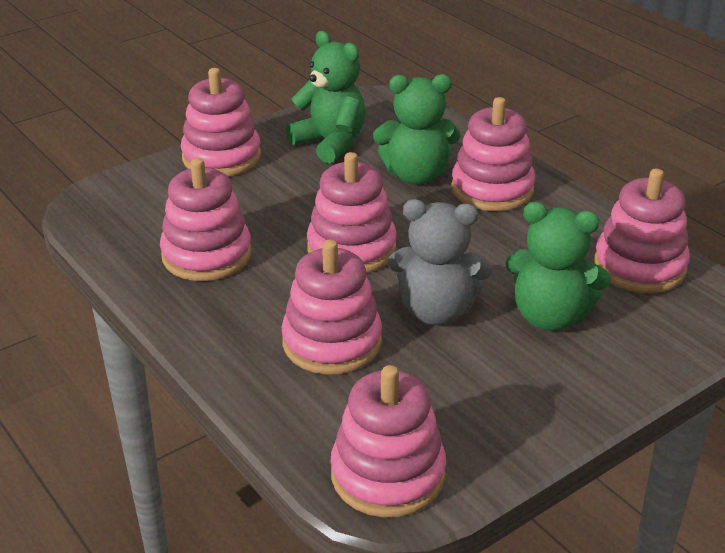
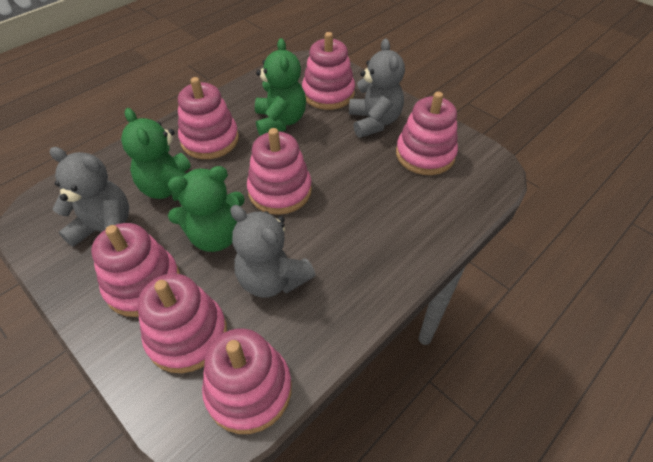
grey teddy bear: 1 -> 3

